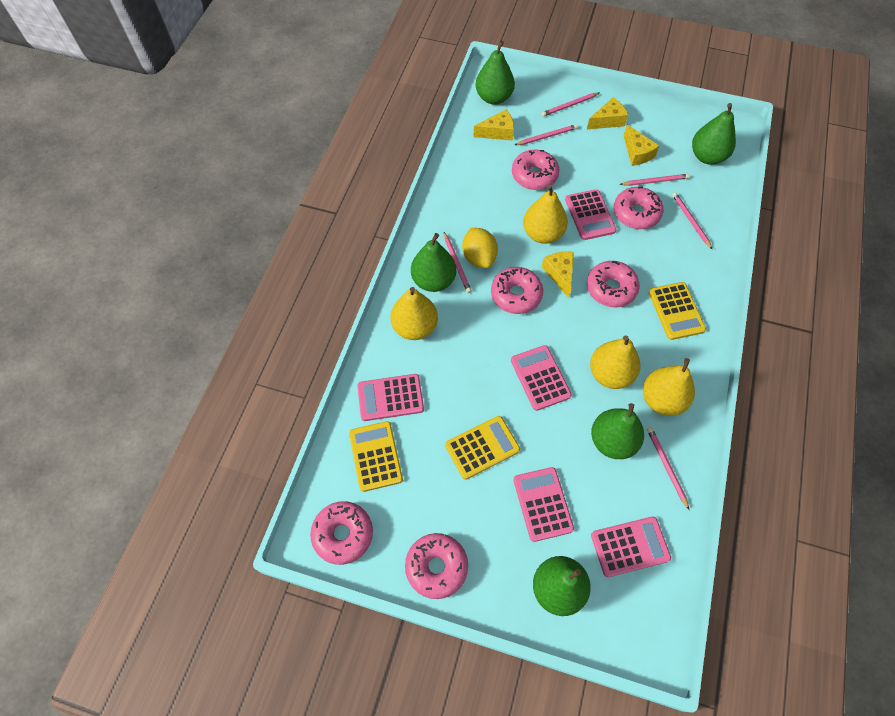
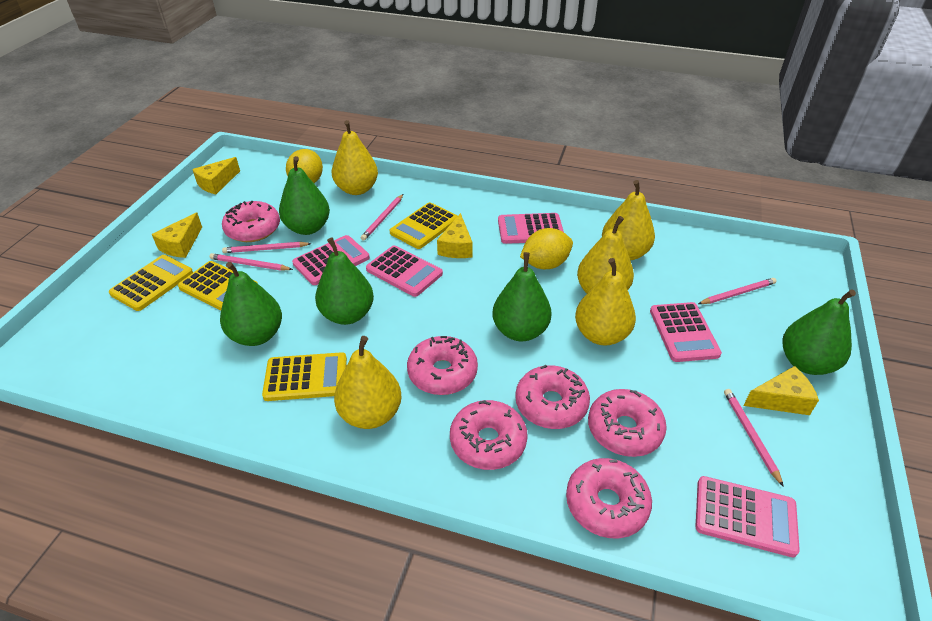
pink pencil: 6 -> 5
yellow calculator: 3 -> 4
yellow lemon: 1 -> 2
yellow pear: 4 -> 5

